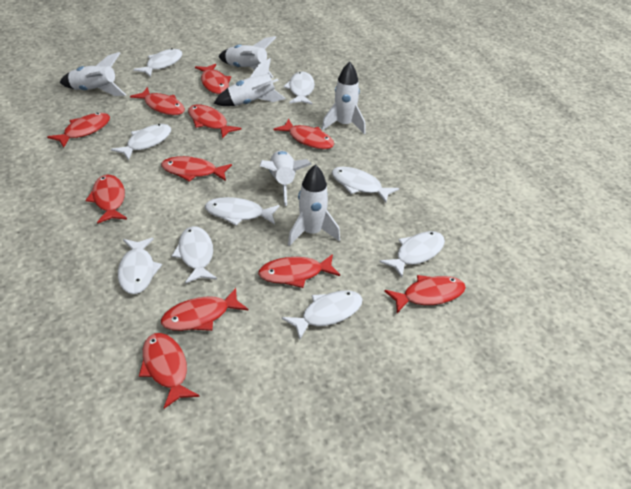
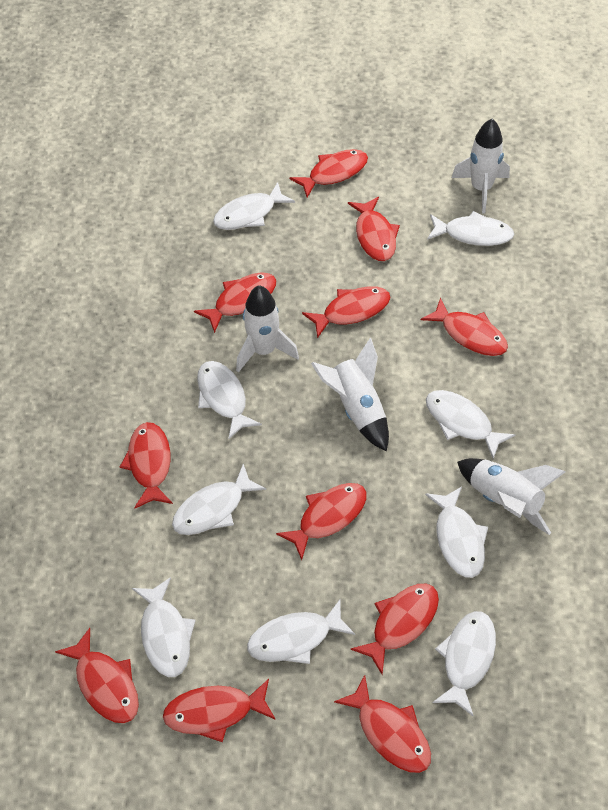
white rocket: 6 -> 4

